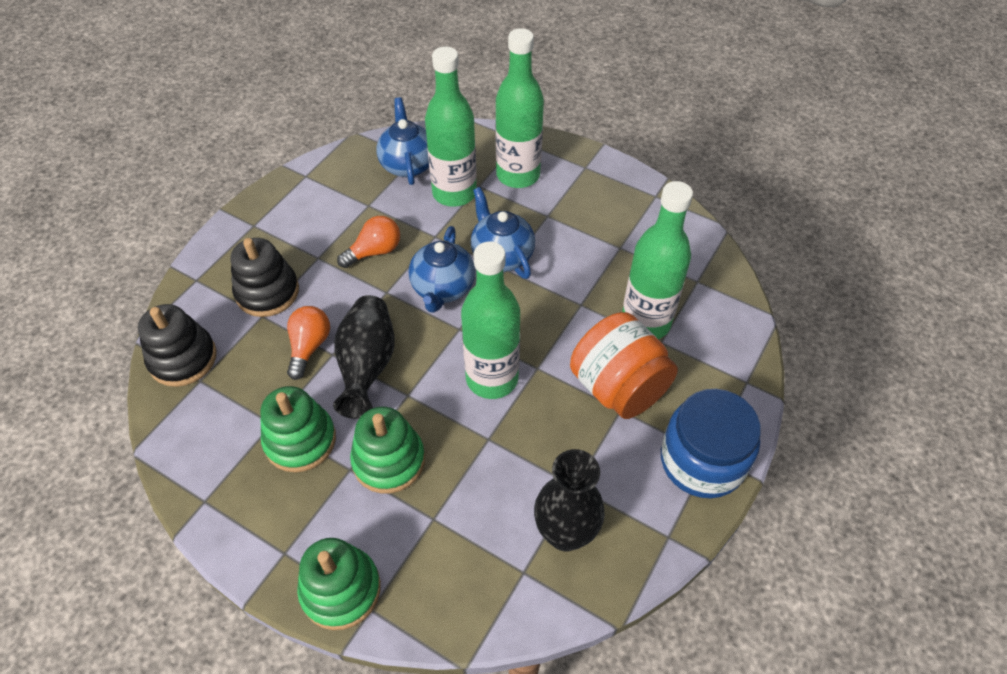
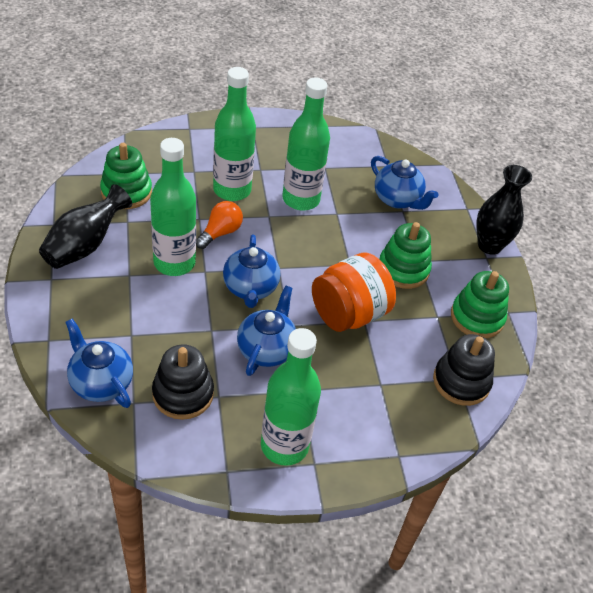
blue jar: 1 -> 0
blue teapot: 3 -> 4
orange light bulb: 2 -> 1

